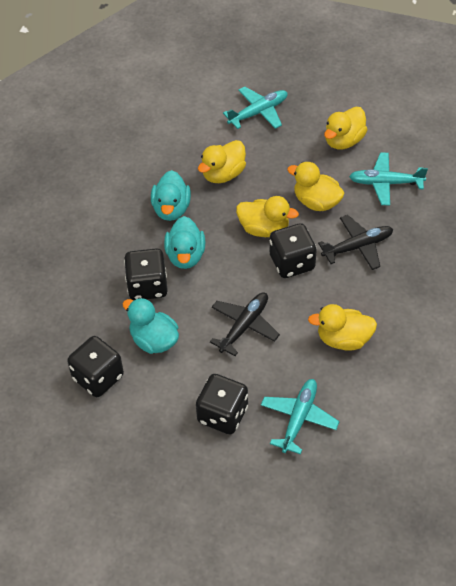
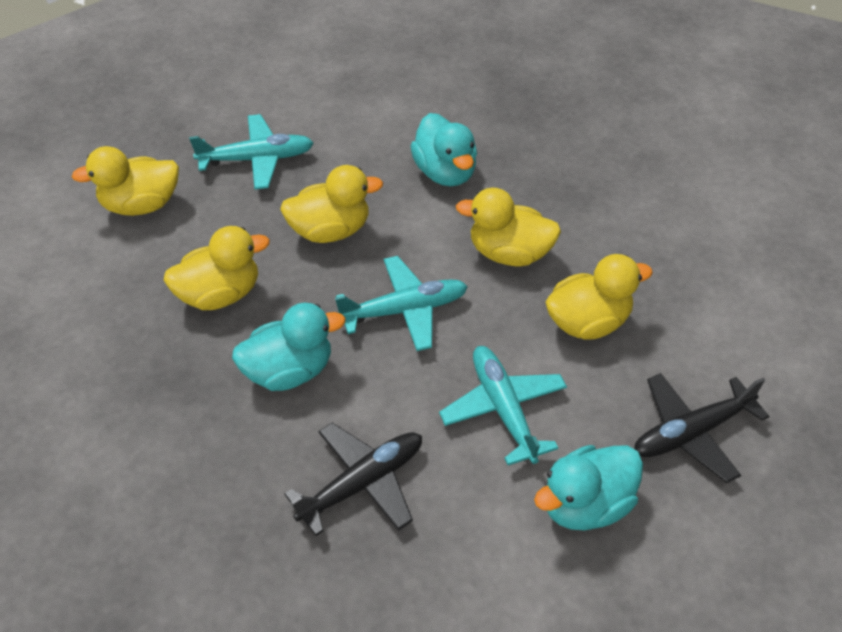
black dice: 4 -> 0

